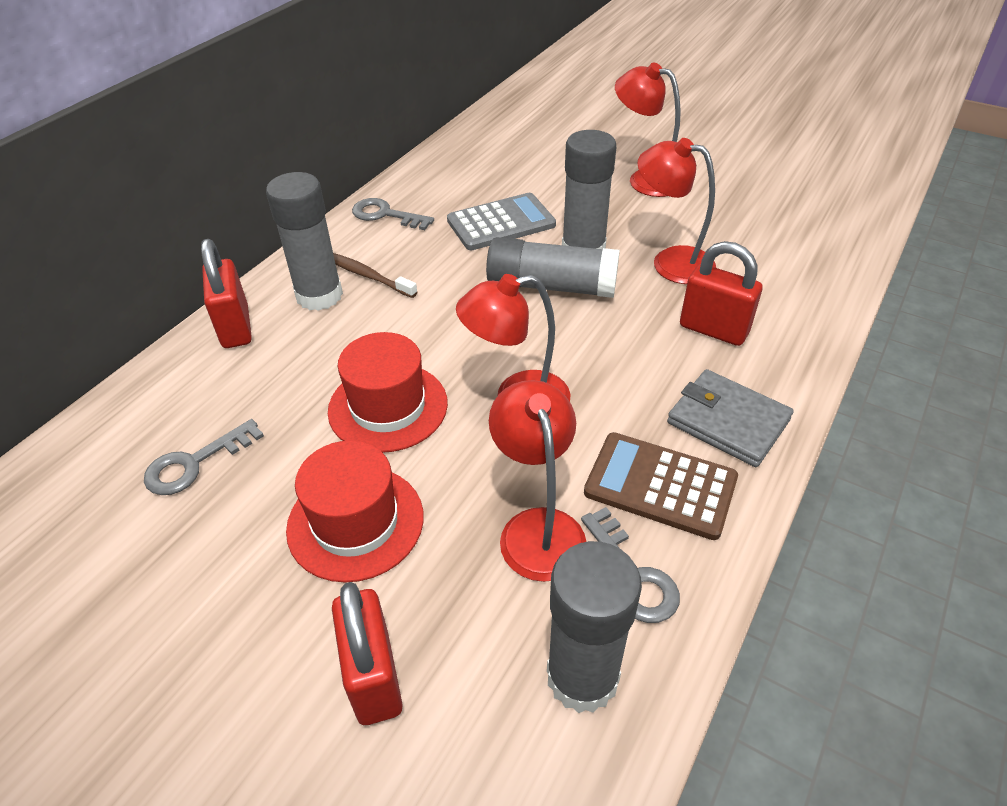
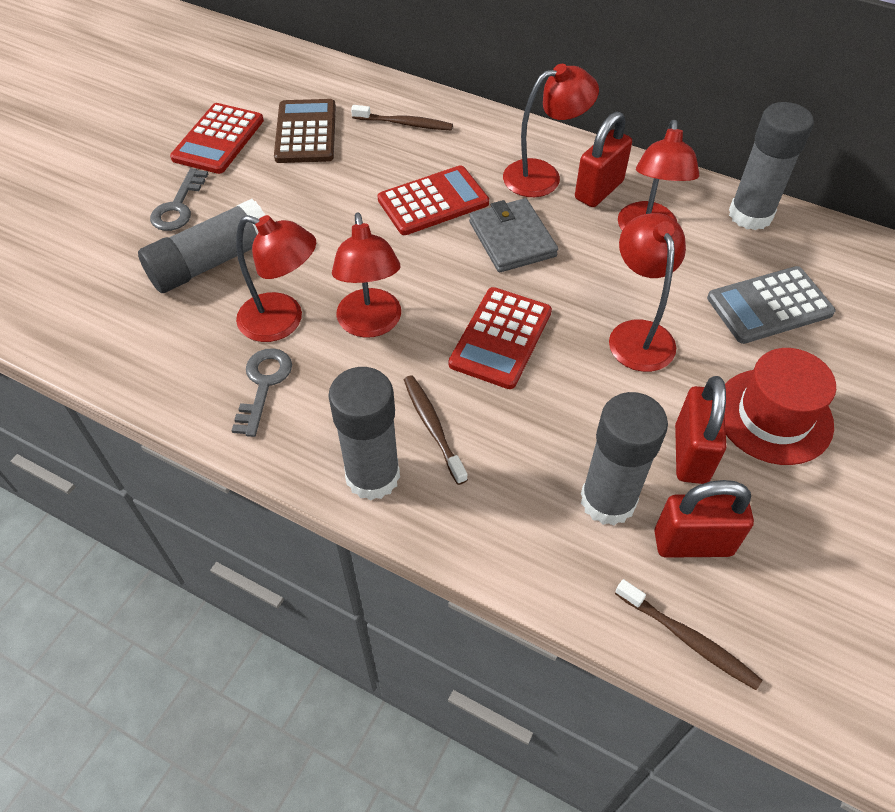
brown toothbrush: 1 -> 3
grey key: 3 -> 2
red calculator: 0 -> 3
red hat: 2 -> 1
red lamp: 4 -> 5

